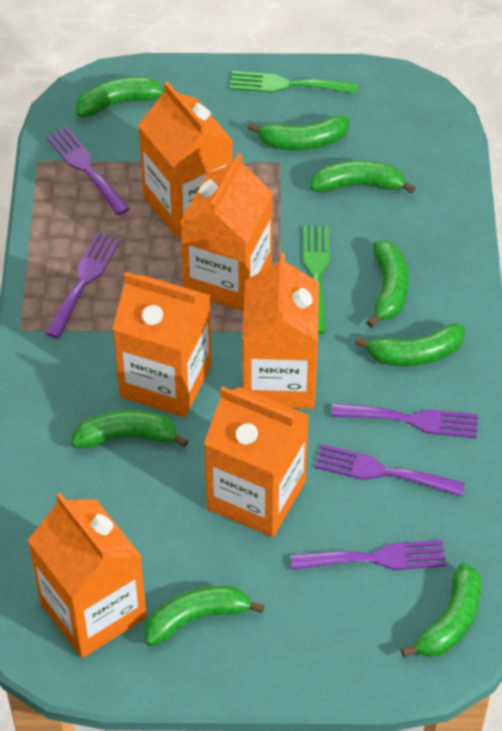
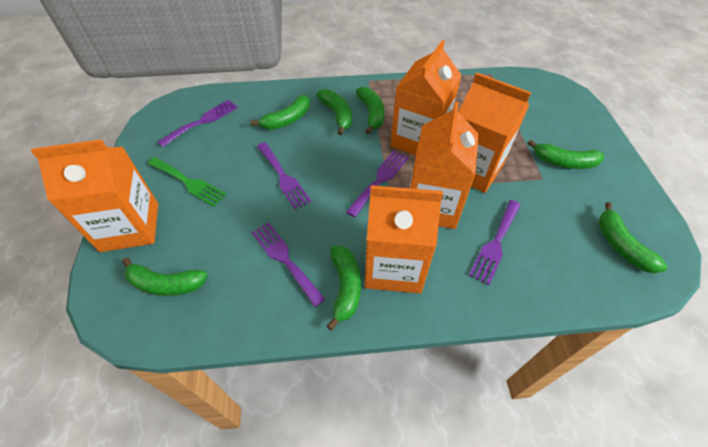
green banana: 8 -> 7
green fork: 2 -> 1
orange carton: 6 -> 5

